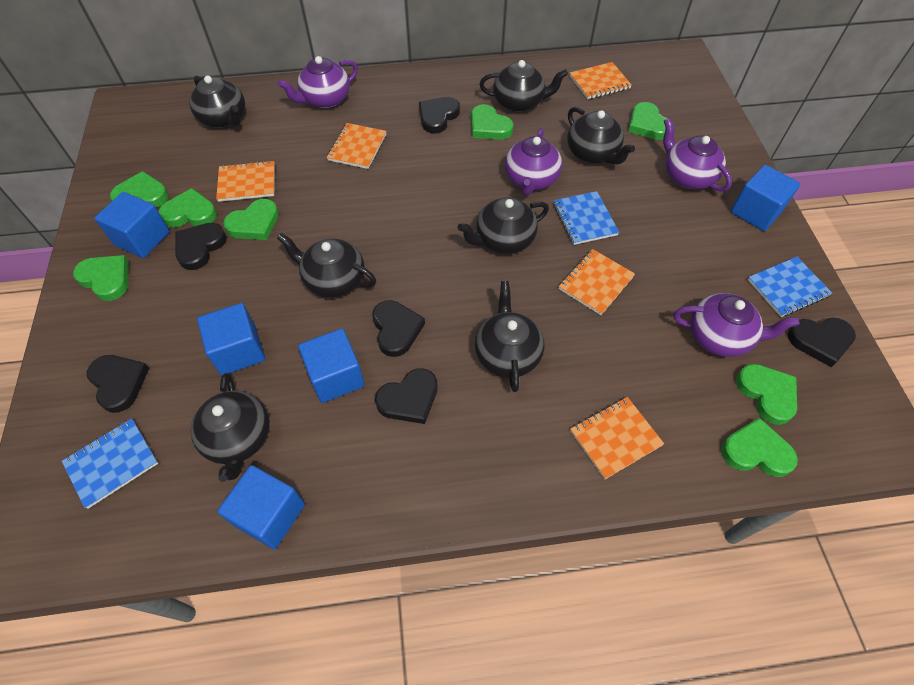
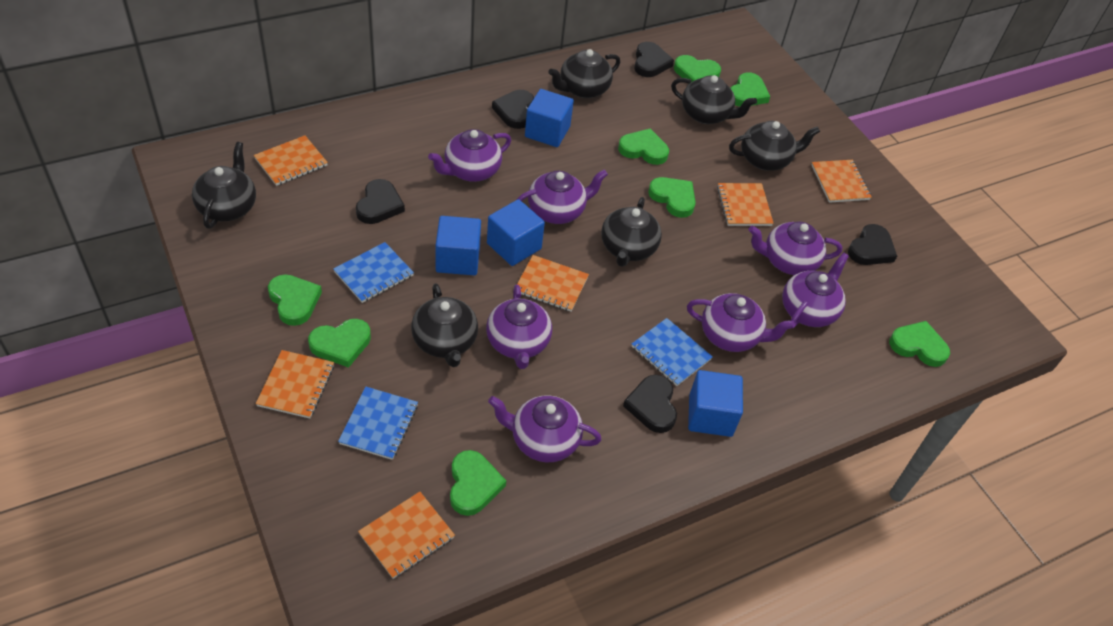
black heart: 6 -> 5
black teapot: 7 -> 6
blue cube: 5 -> 4
orange notebook: 5 -> 6
purple teapot: 4 -> 7

